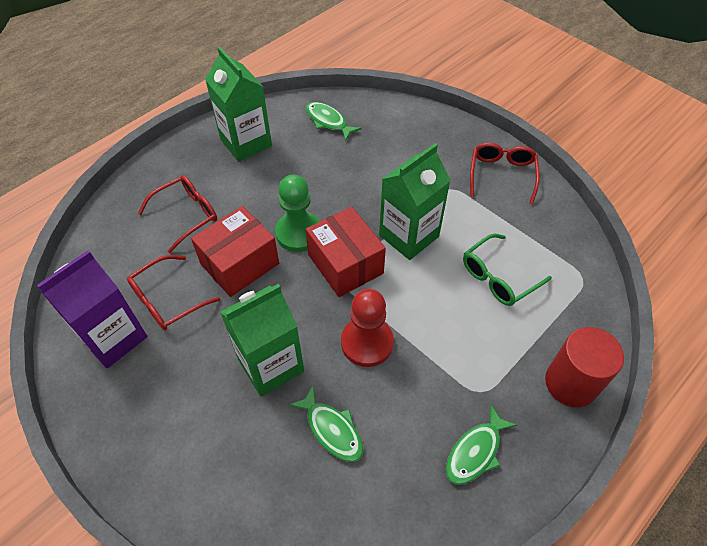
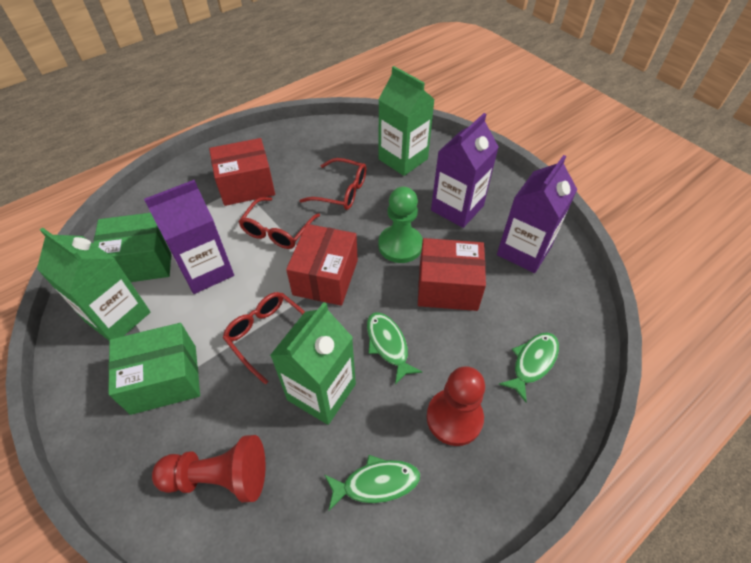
green box: 0 -> 2
green glasses: 1 -> 0
purple carton: 1 -> 3
red box: 2 -> 3
red cylinder: 1 -> 0
red pawn: 1 -> 2

